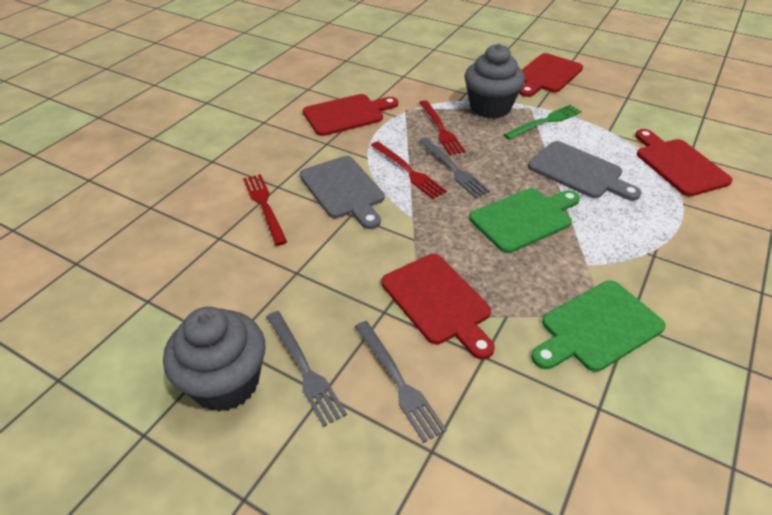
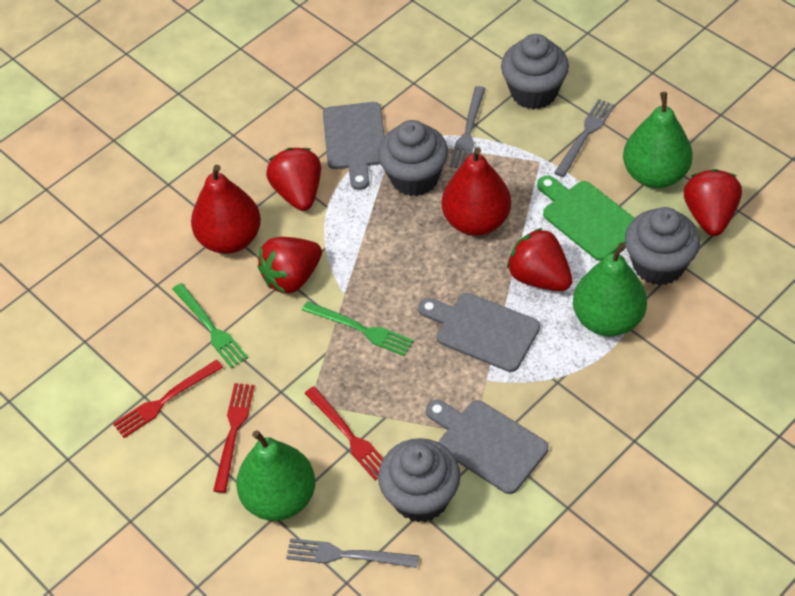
green cutting board: 2 -> 1
green fork: 1 -> 2
green pear: 0 -> 3
grey cupcake: 2 -> 4
grey cutting board: 2 -> 3
red cutting board: 4 -> 0
red pear: 0 -> 2
red strawberry: 0 -> 4

